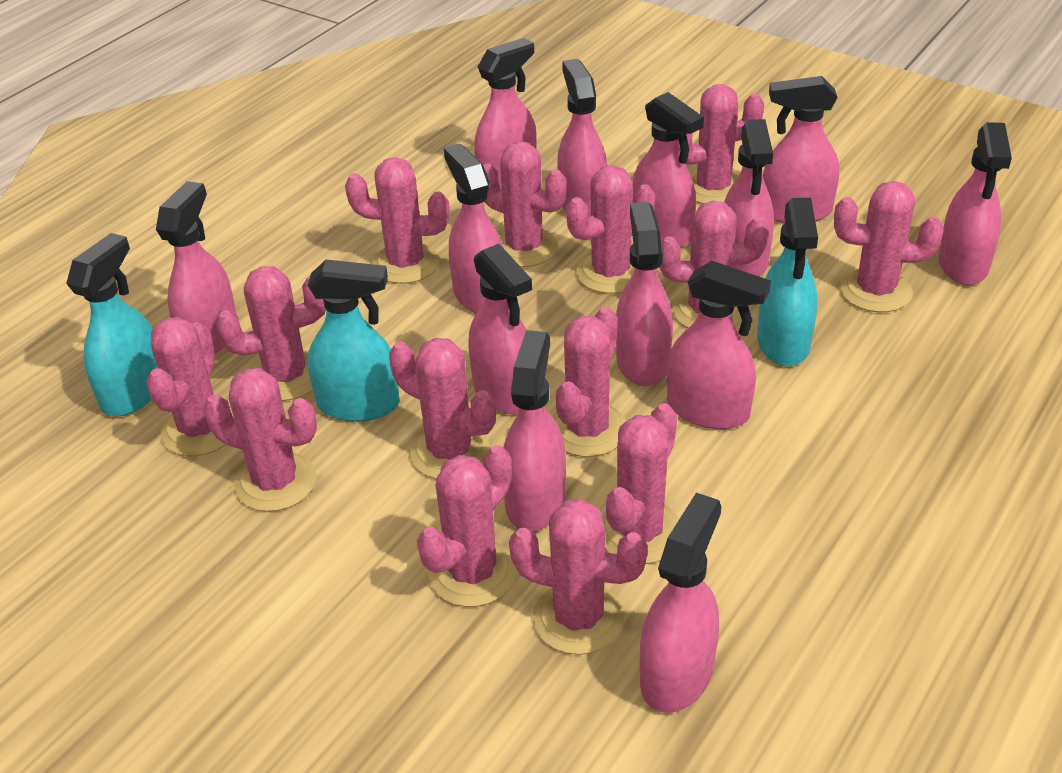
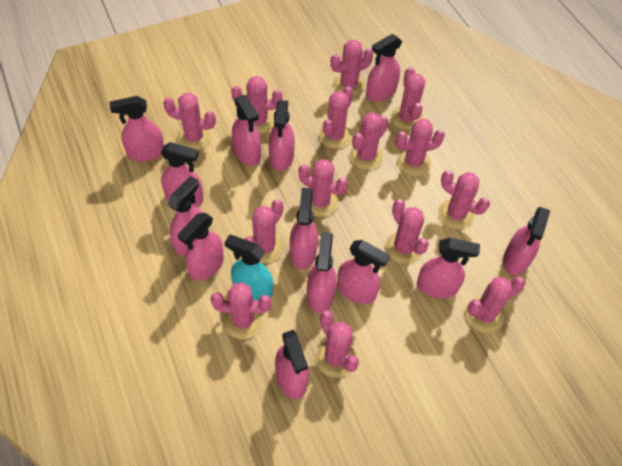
turquoise spray bottle: 3 -> 1

